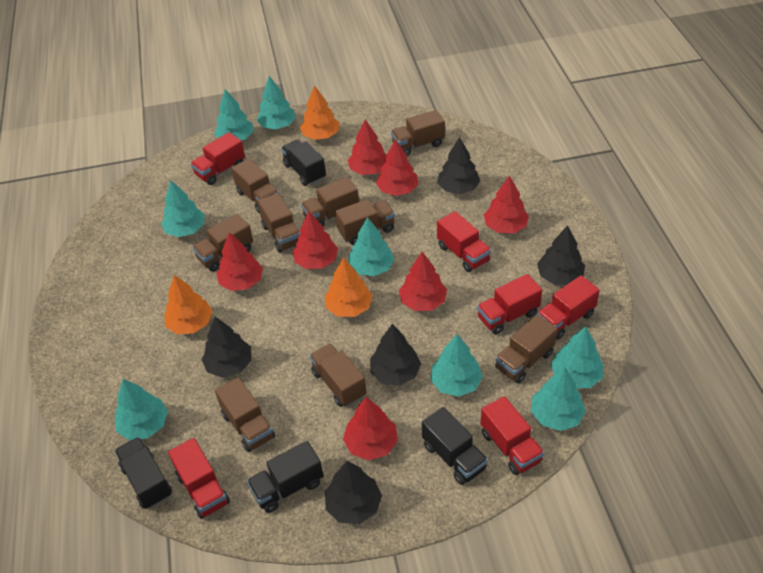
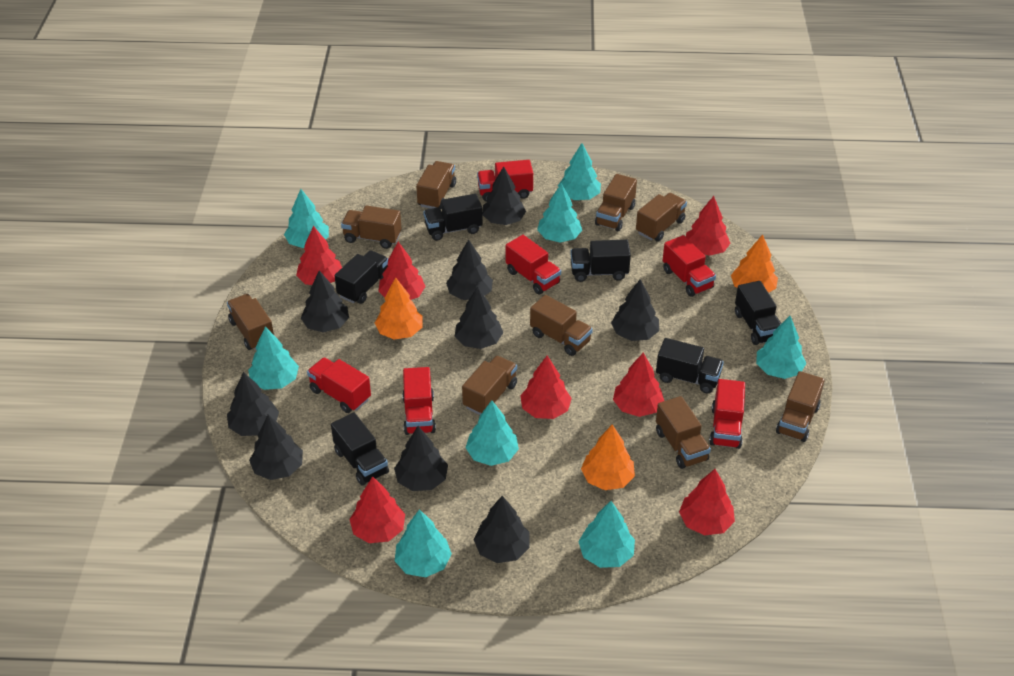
black tree: 5 -> 9
black truck: 4 -> 6

